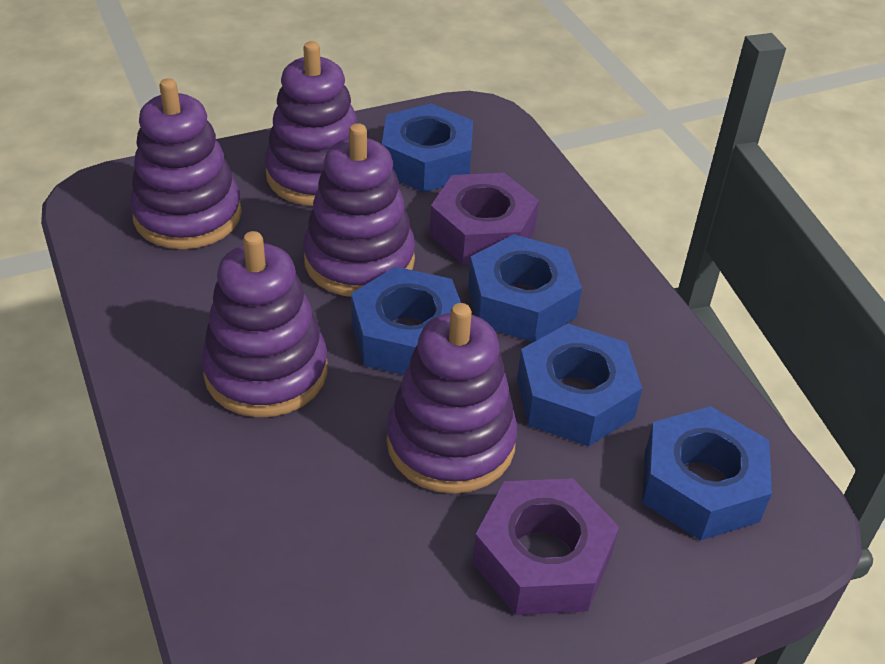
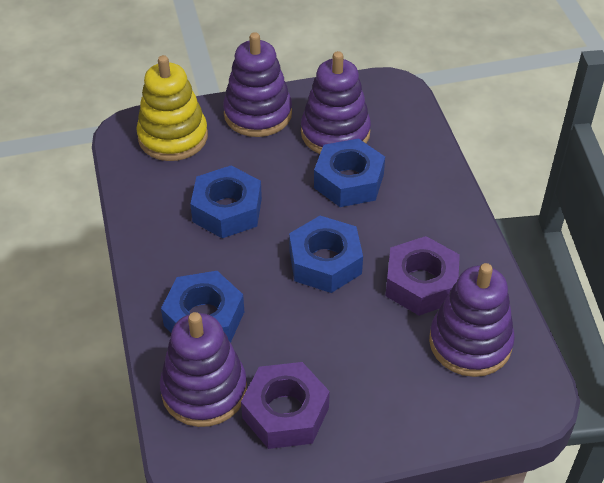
blue nut: 5 -> 4
purple stacking toy: 5 -> 4
yellow stacking toy: 0 -> 1

